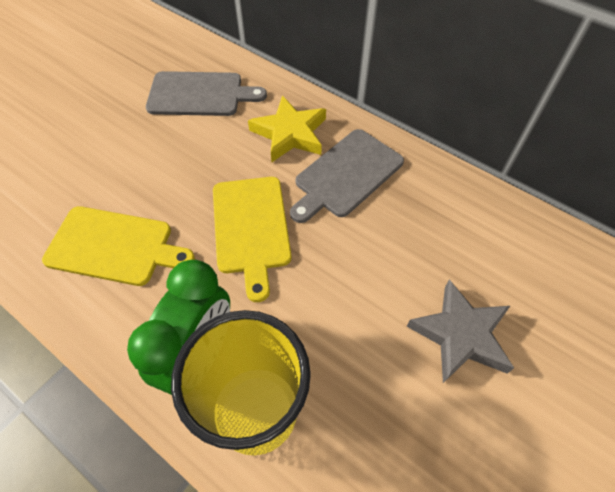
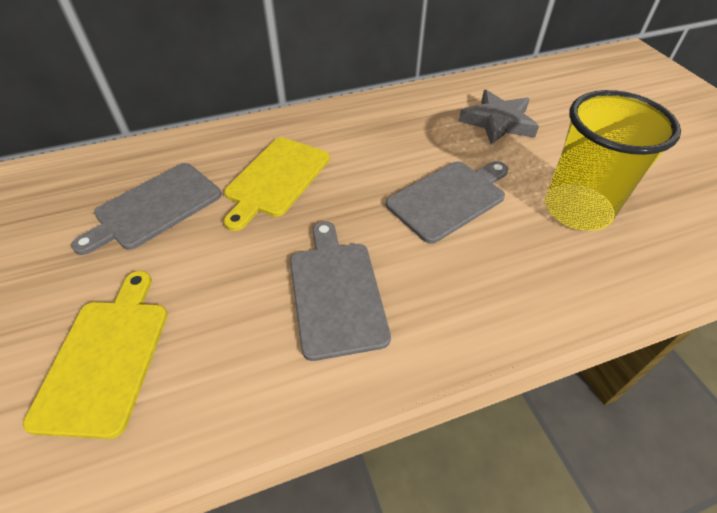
green clock: 1 -> 0
grey cutting board: 2 -> 3
yellow star: 1 -> 0

